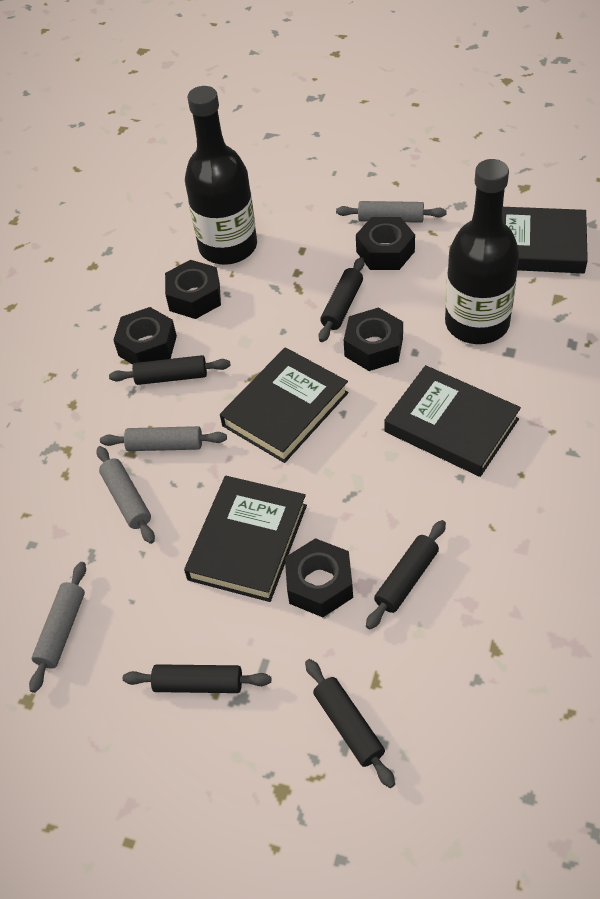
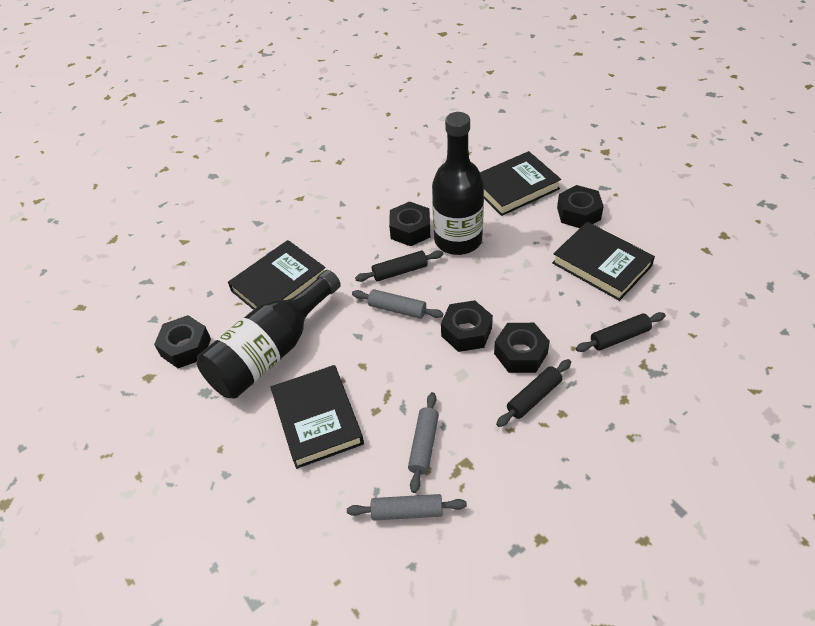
black rolling pin: 5 -> 3
grey rolling pin: 4 -> 3

